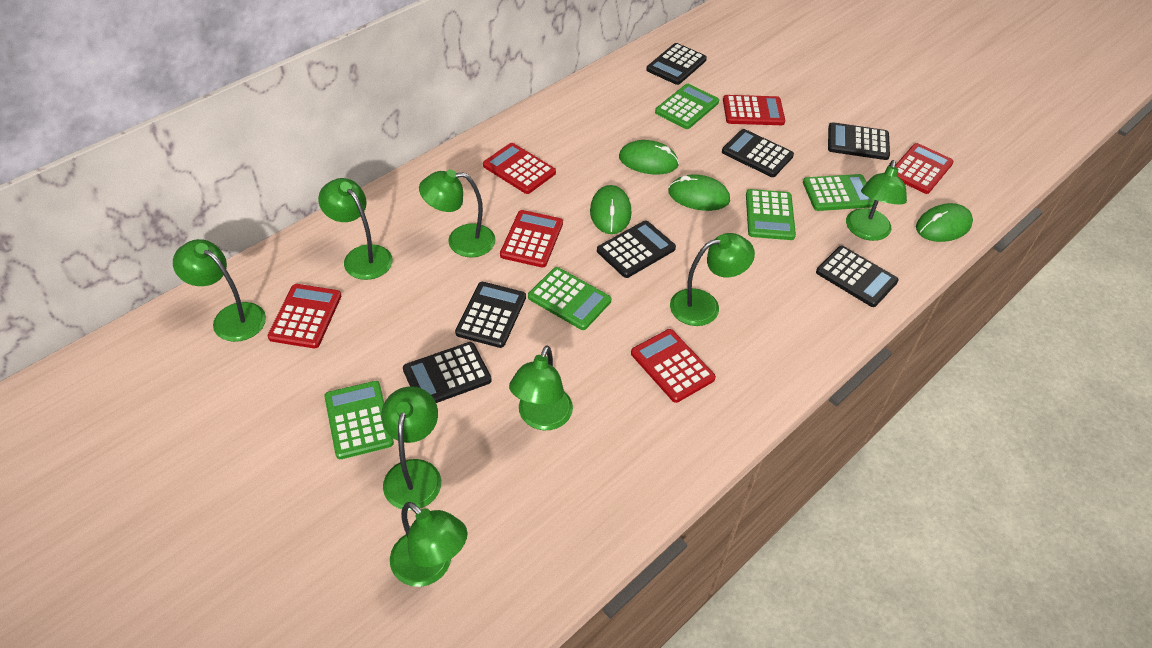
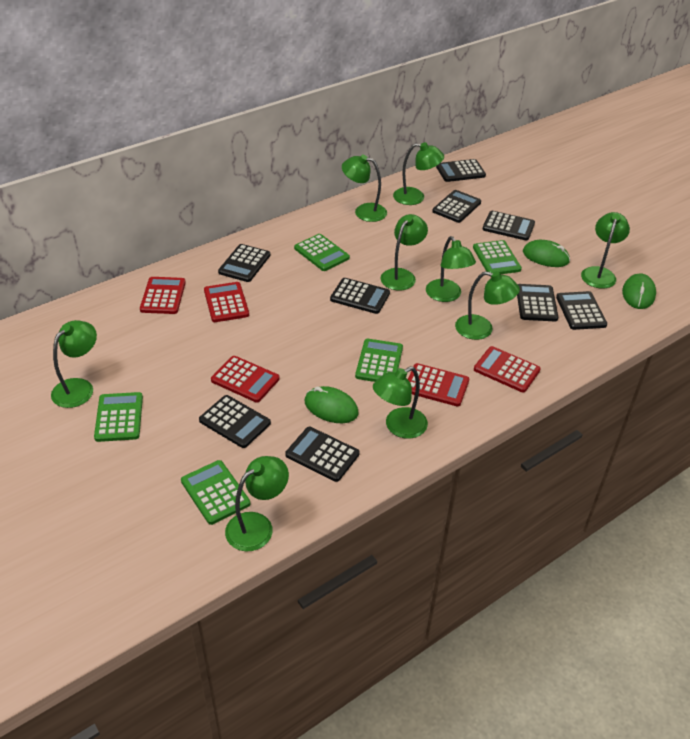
black calculator: 7 -> 9
green lamp: 8 -> 9
green mouse: 4 -> 3
red calculator: 6 -> 5

